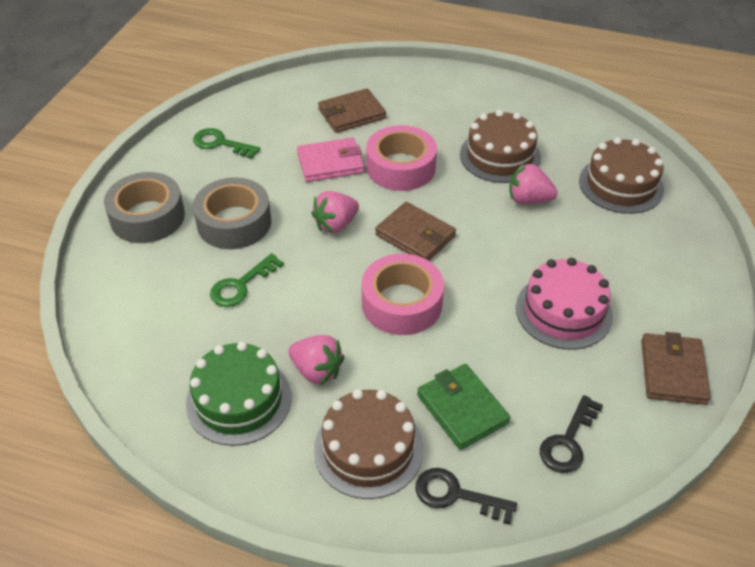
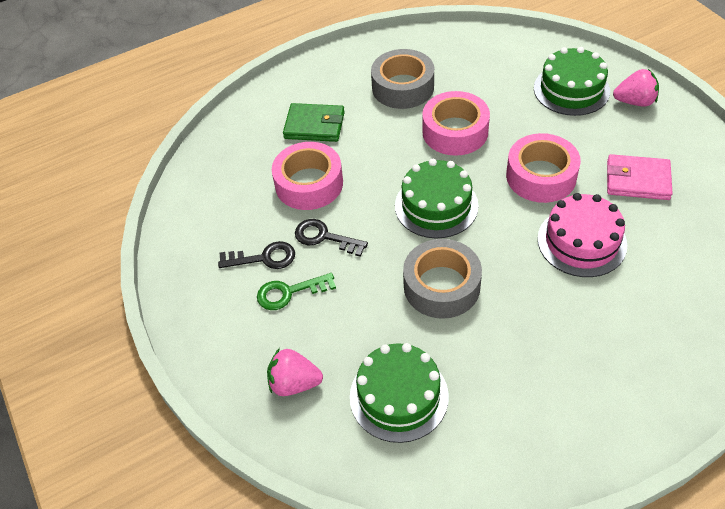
brown cake: 3 -> 0
brown wallet: 3 -> 0
green cake: 1 -> 3
green key: 2 -> 1
pink strawberry: 3 -> 2
pink tape: 2 -> 3

